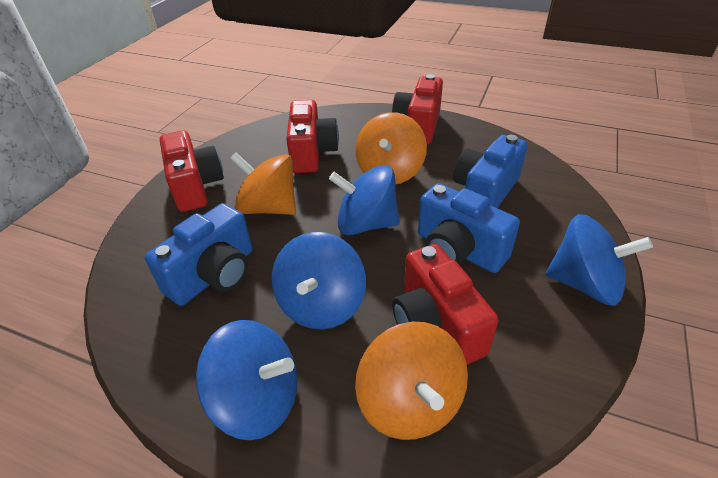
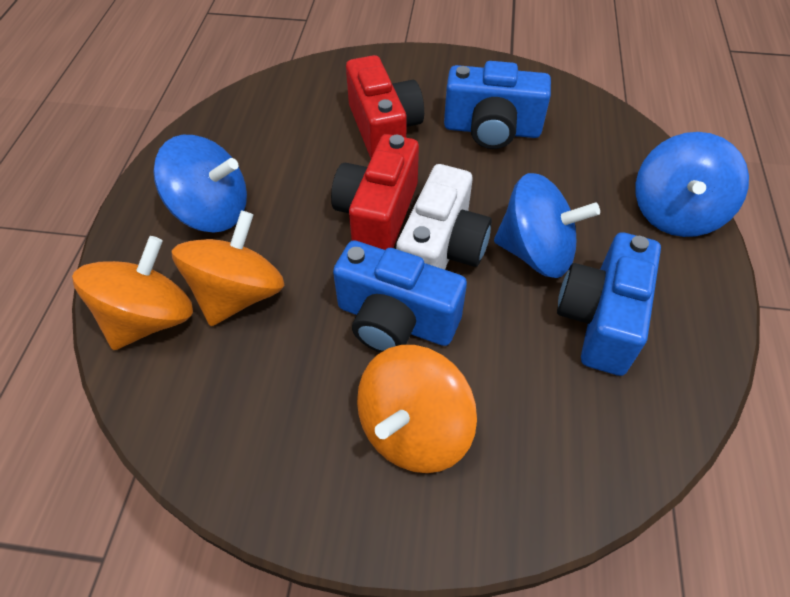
blue spinning top: 4 -> 3
red camera: 4 -> 2
white camera: 0 -> 1

